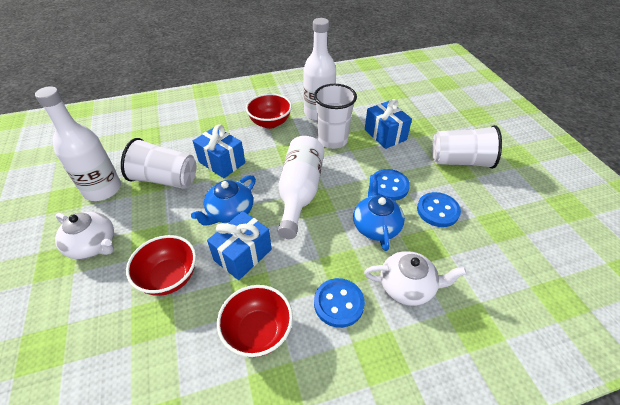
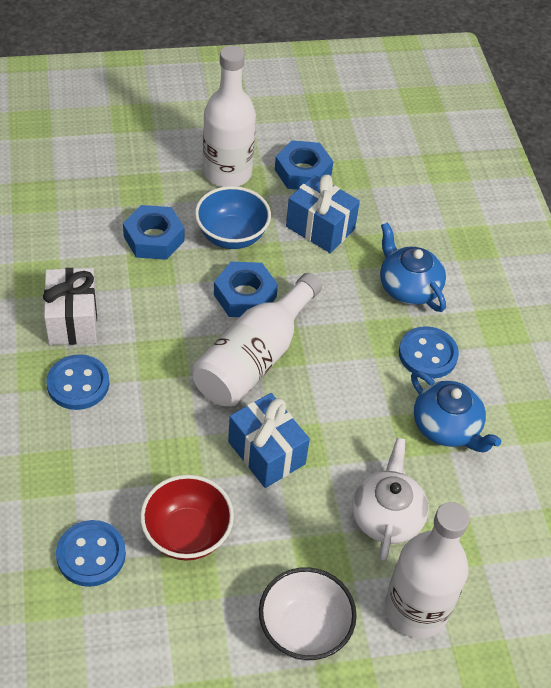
blue bowl: 0 -> 1
blue gift: 3 -> 2
blue nut: 0 -> 3
red bowl: 3 -> 1
white bowl: 0 -> 1
white cup: 3 -> 0
white gift: 0 -> 1
white teapot: 2 -> 1

